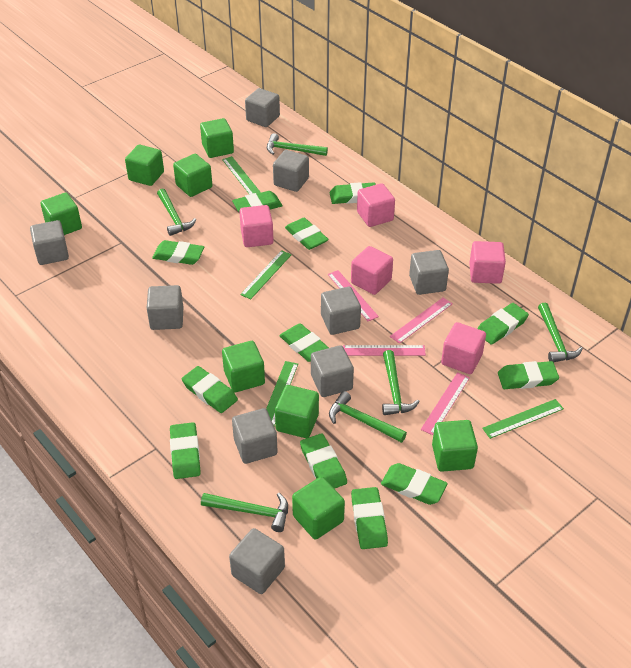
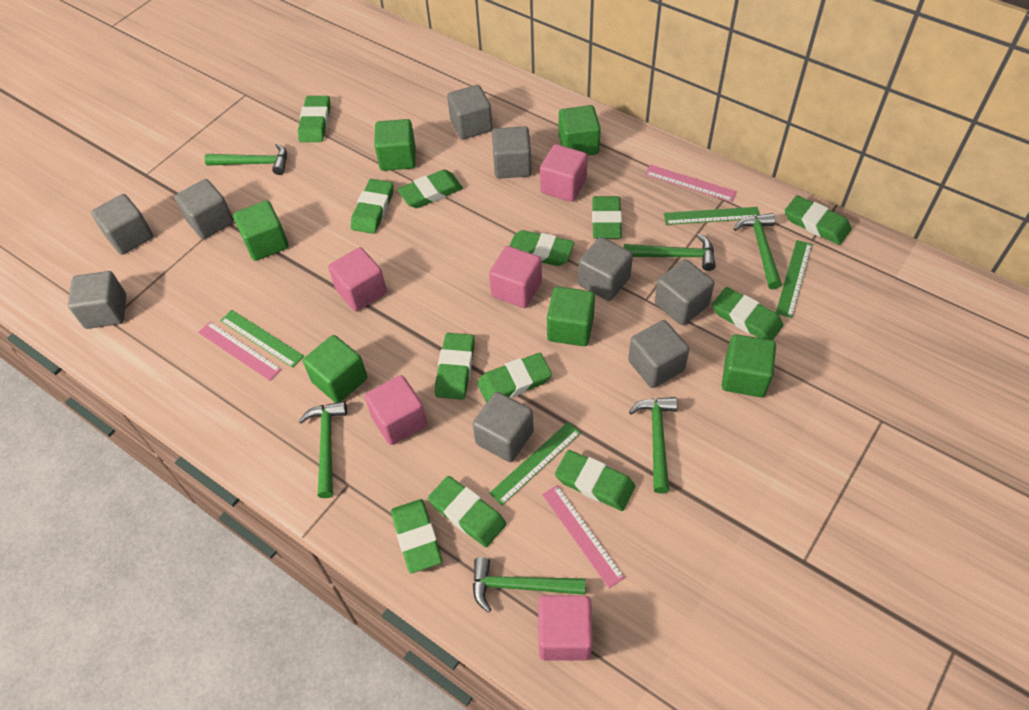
green cube: 8 -> 6
pink ruler: 4 -> 3

